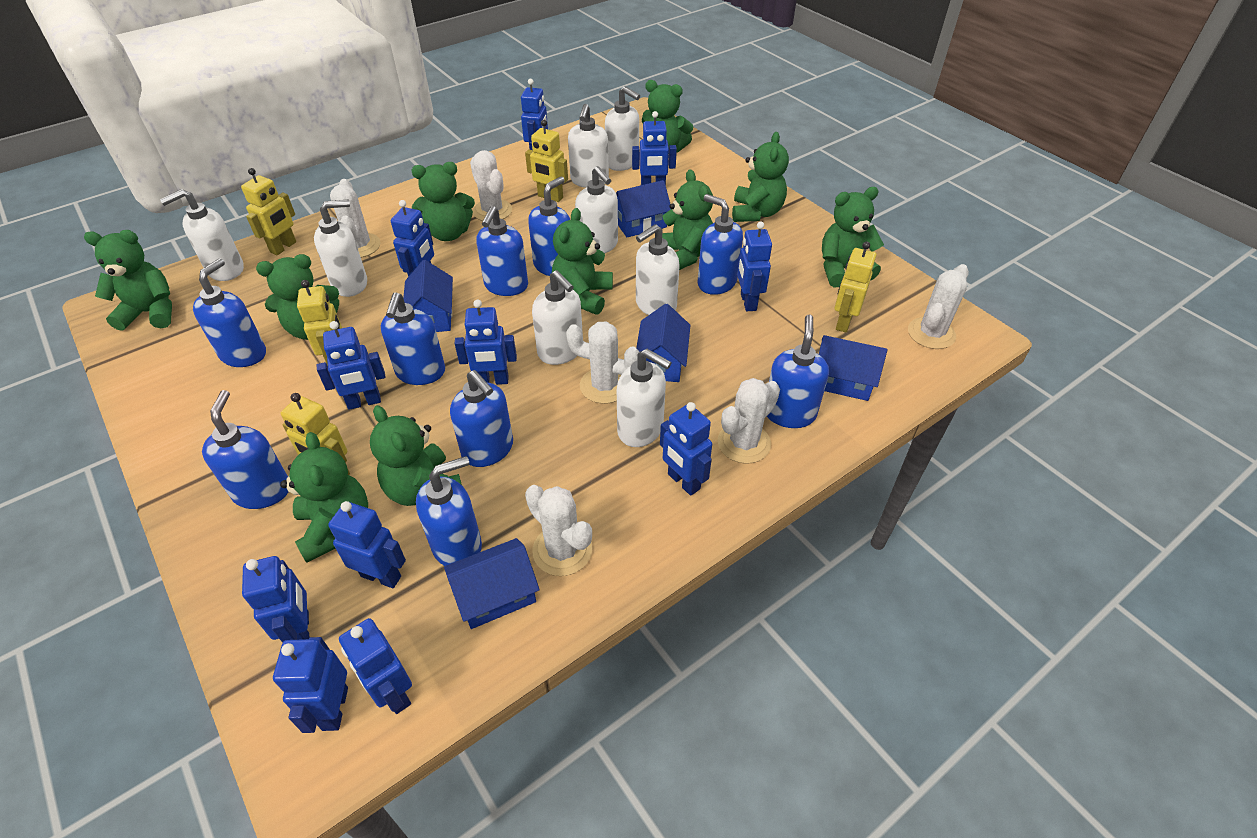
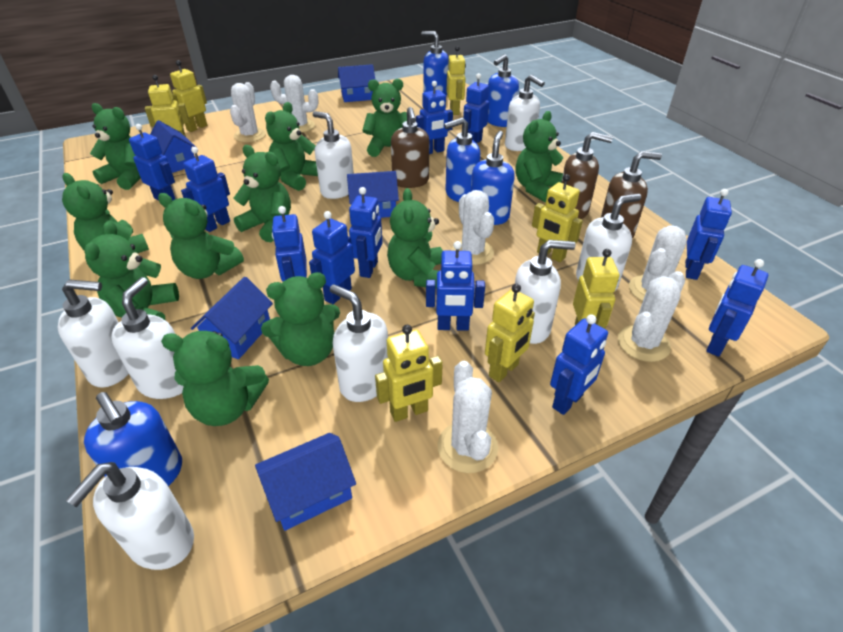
blue soap dispenser: 9 -> 5
brown soap dispenser: 0 -> 3
green teddy bear: 10 -> 11
yellow robot: 5 -> 7

